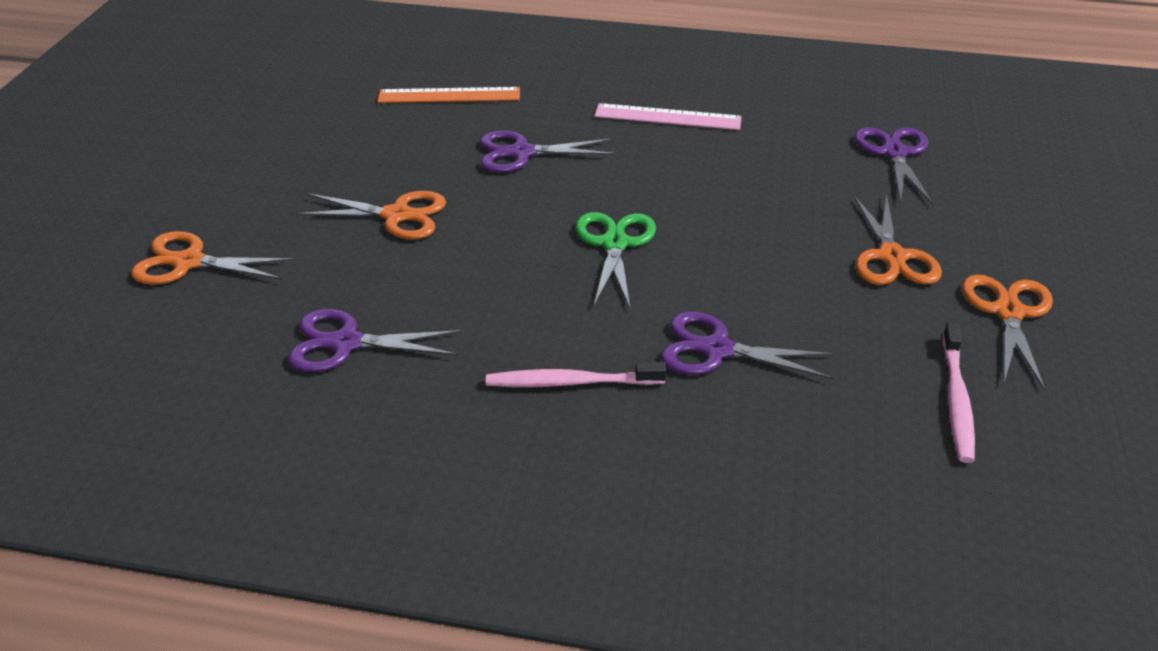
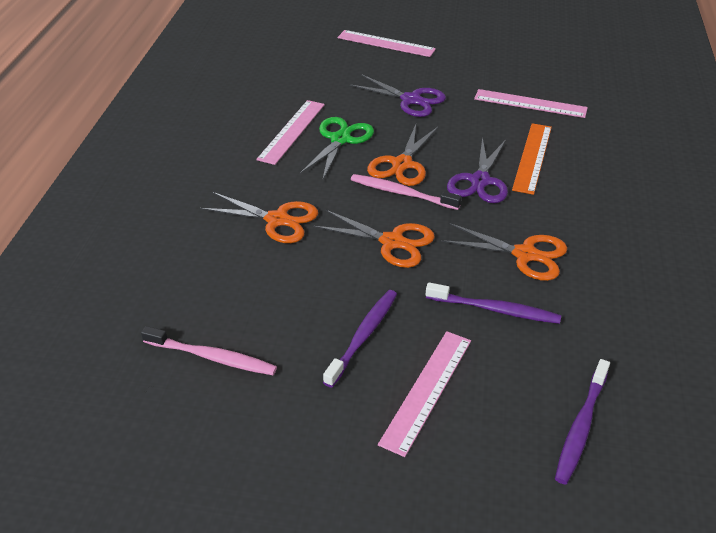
pink ruler: 1 -> 4
purple scissors: 4 -> 2
purple toothbrush: 0 -> 3

